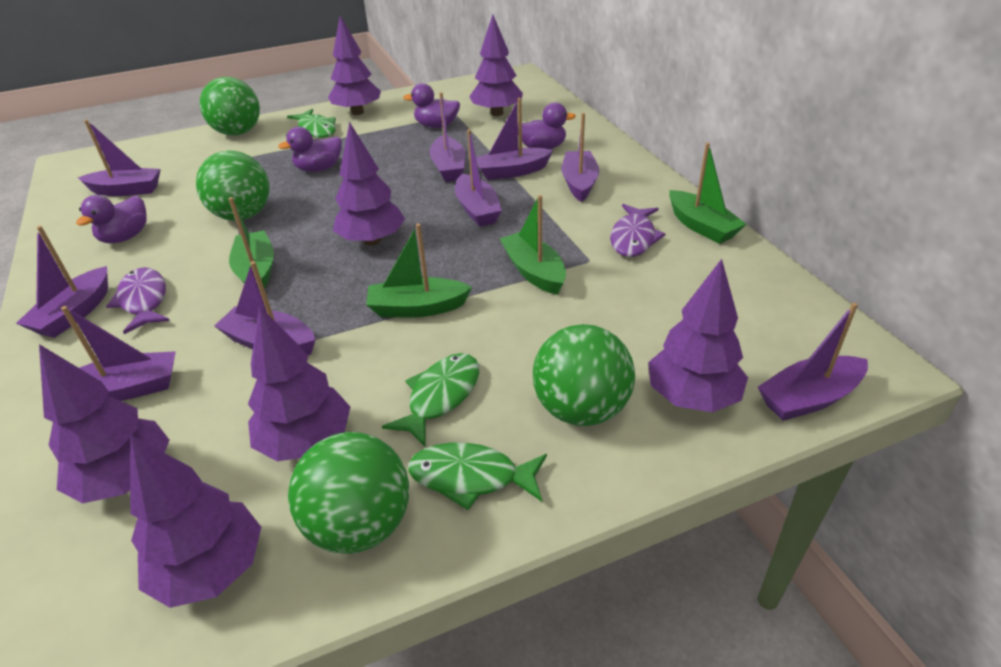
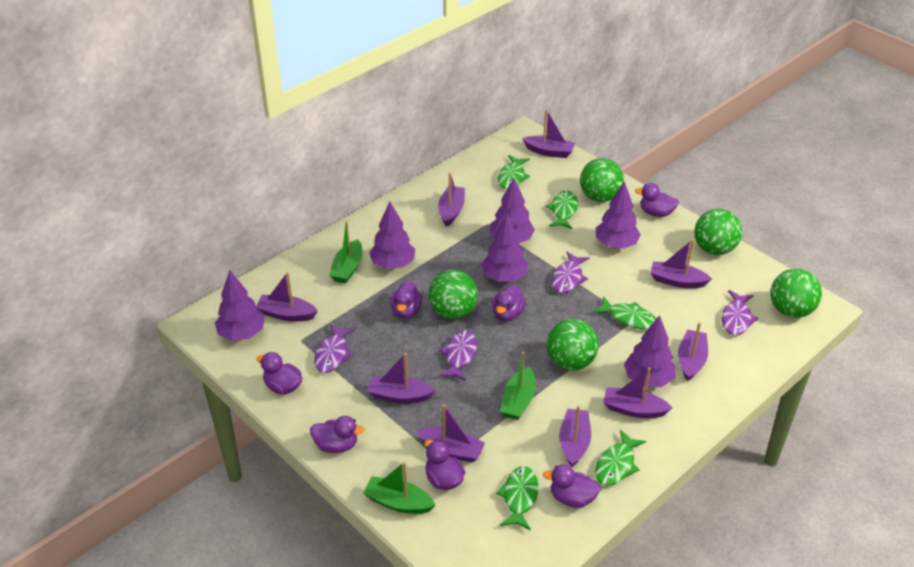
green ball: 4 -> 5
green boat: 4 -> 3
green fish: 3 -> 5
purple duck: 4 -> 7
purple fish: 2 -> 4
purple tree: 7 -> 6

